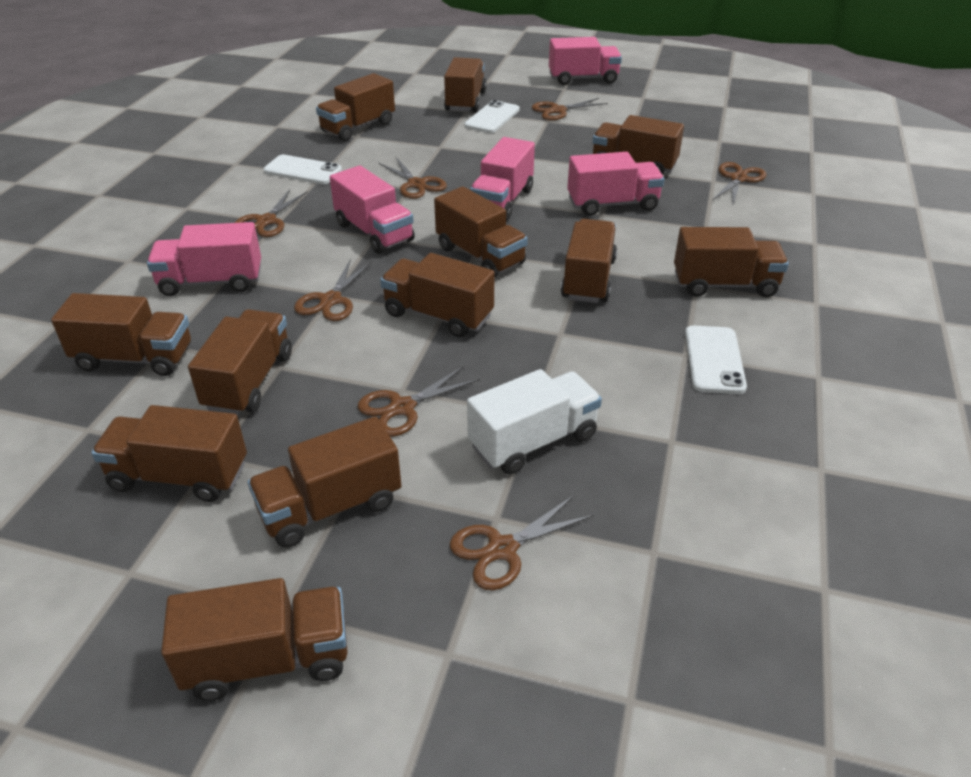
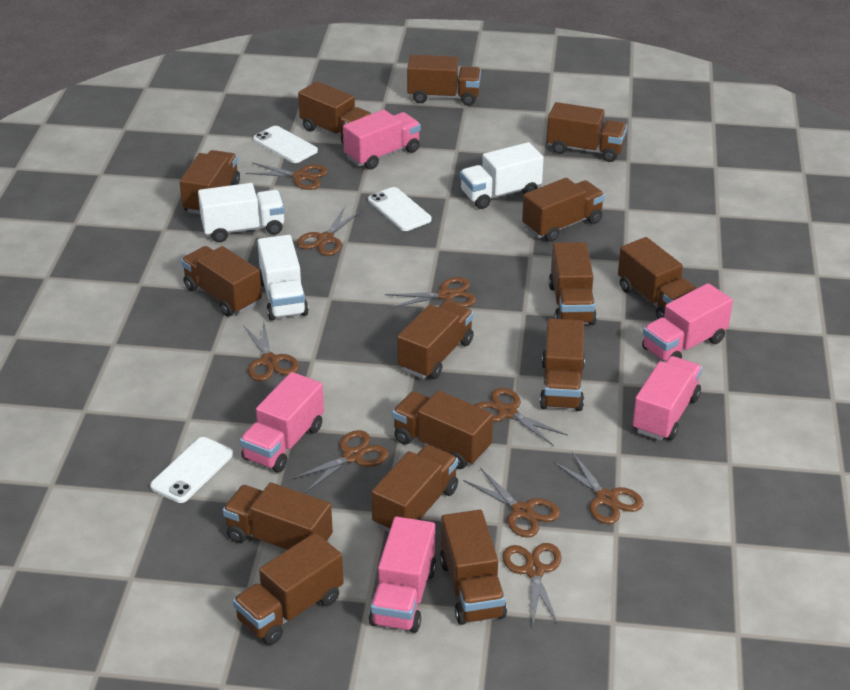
brown scissors: 7 -> 9
brown truck: 12 -> 15
white truck: 1 -> 3

